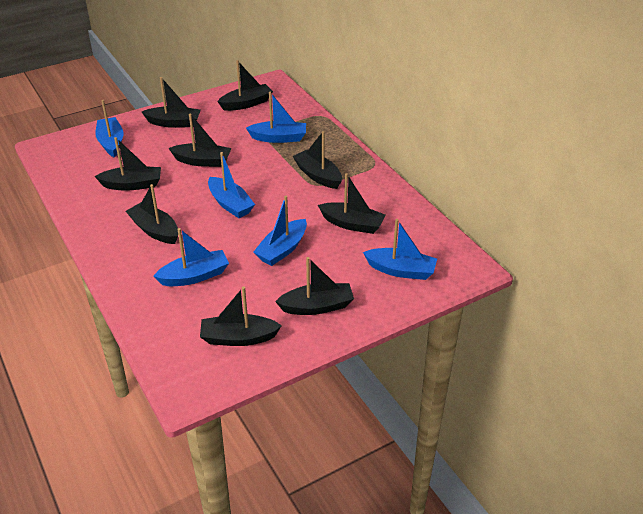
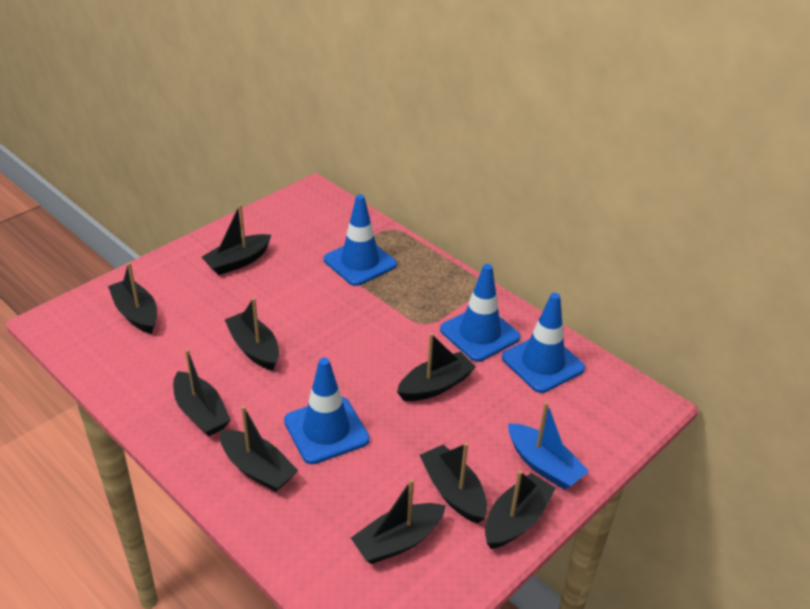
blue boat: 6 -> 1
blue traffic cone: 0 -> 4

